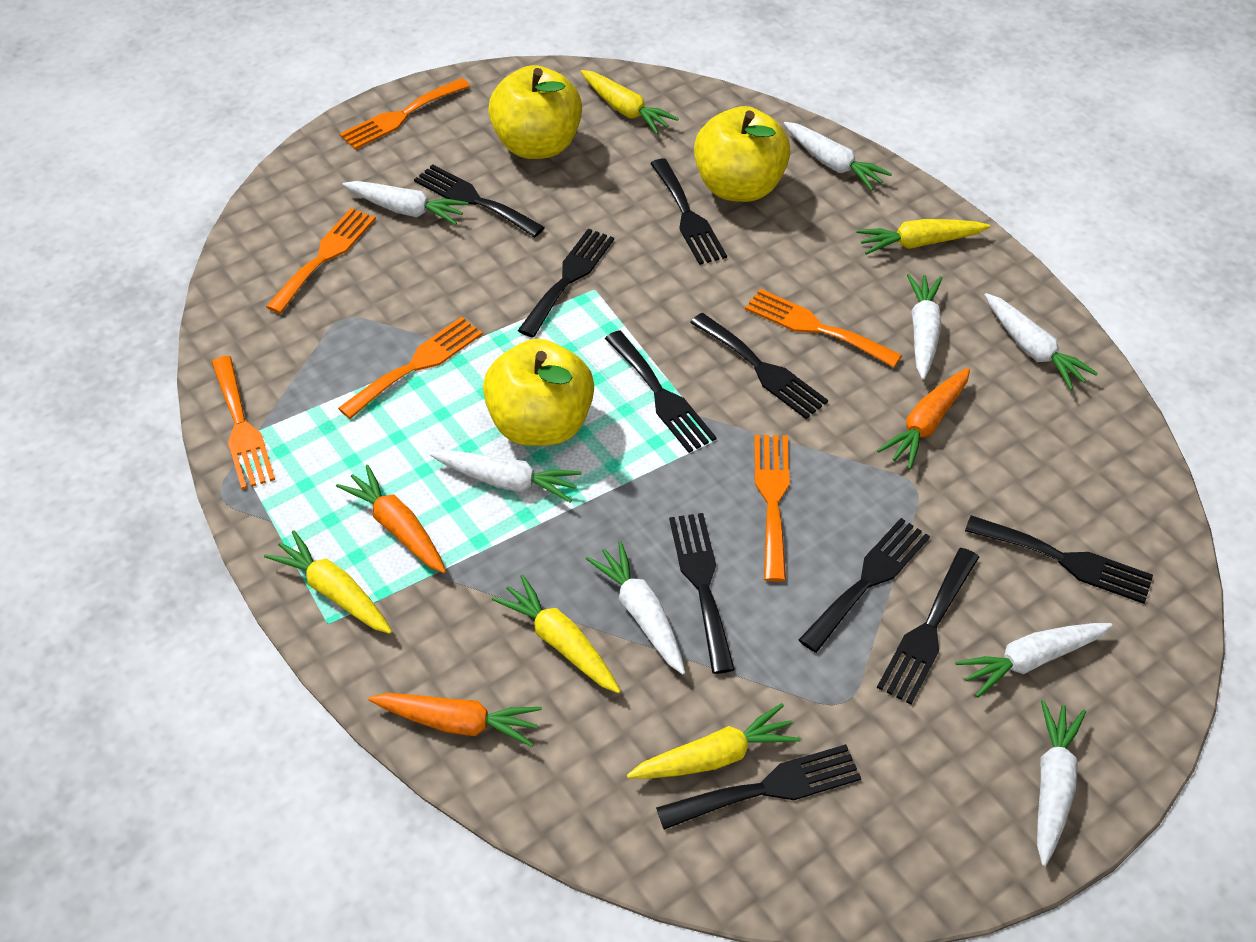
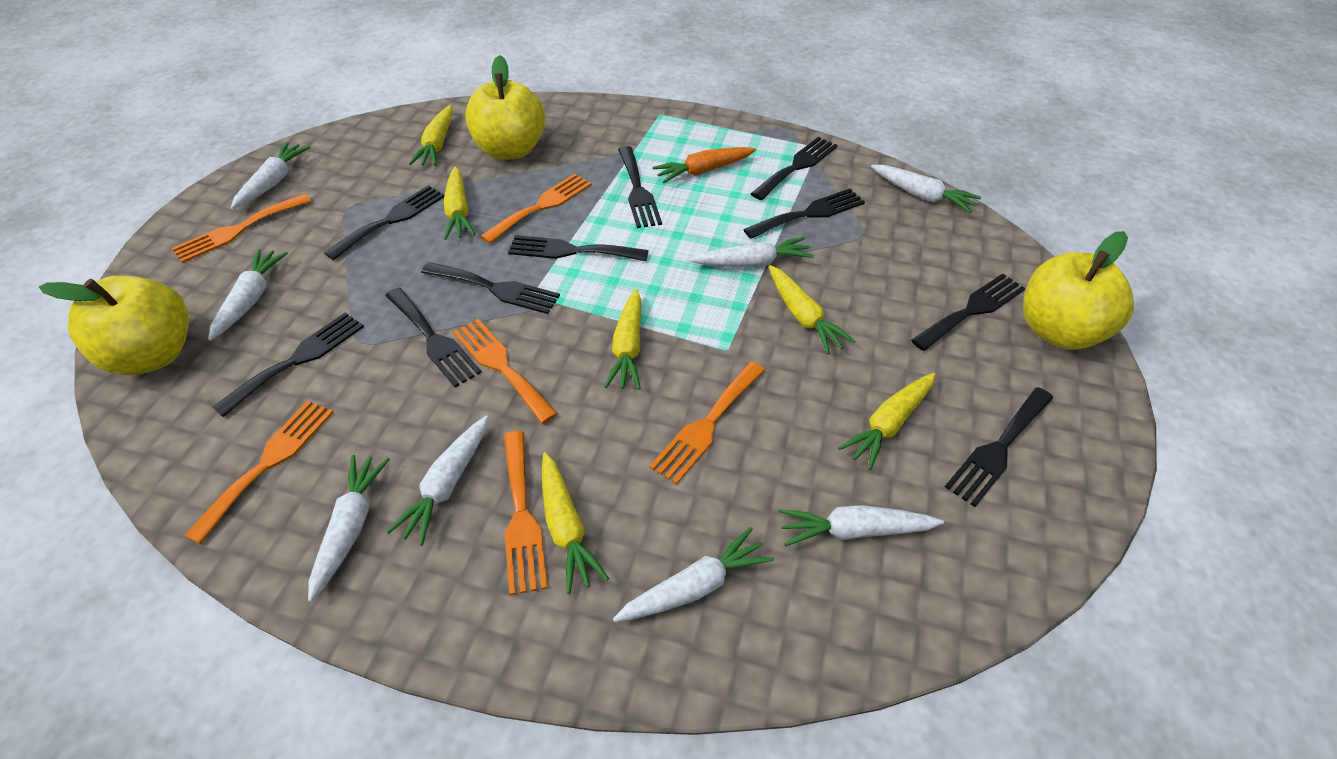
orange carrot: 3 -> 1
yellow carrot: 5 -> 6

